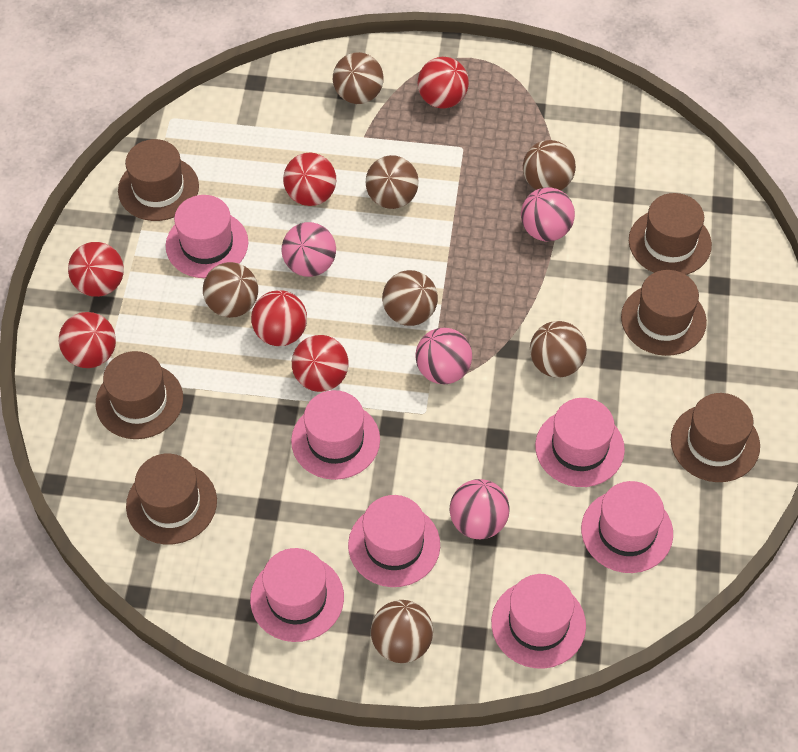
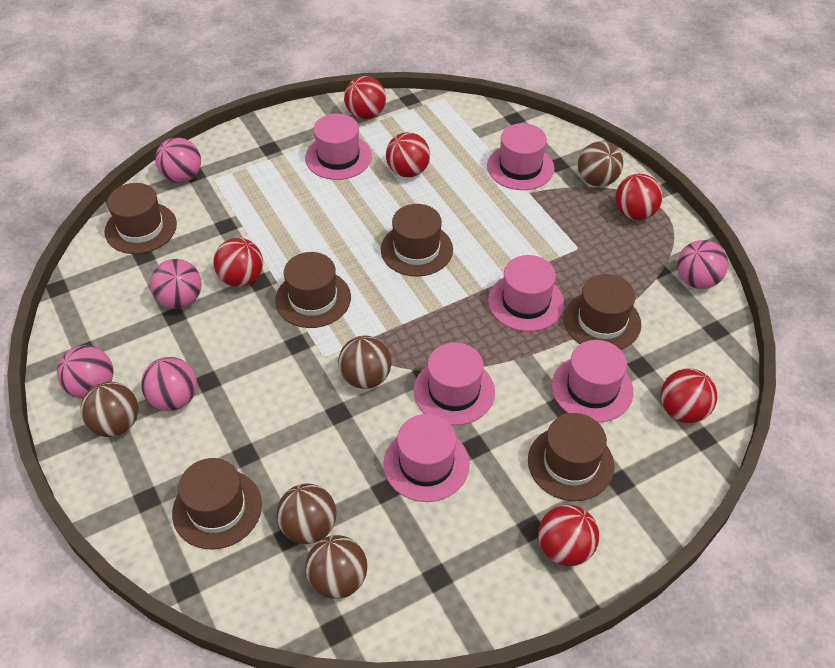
brown ball: 7 -> 5
pink ball: 4 -> 5
pink hat: 7 -> 6

